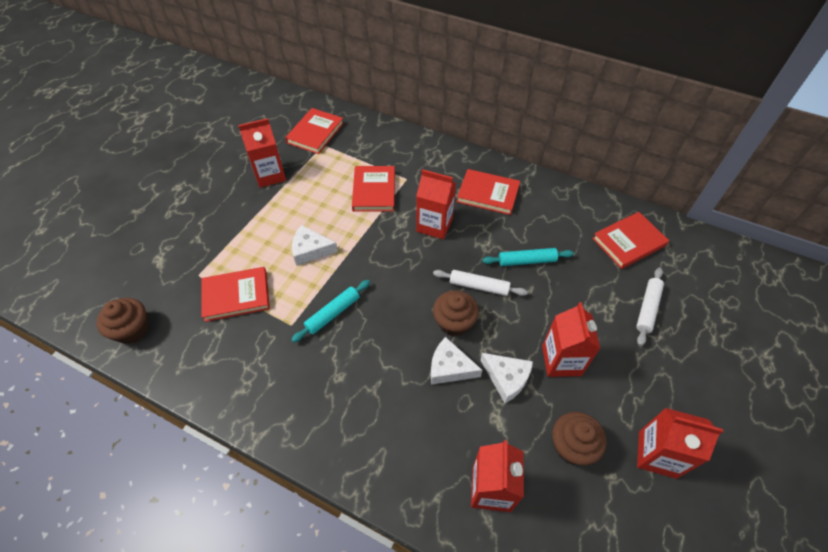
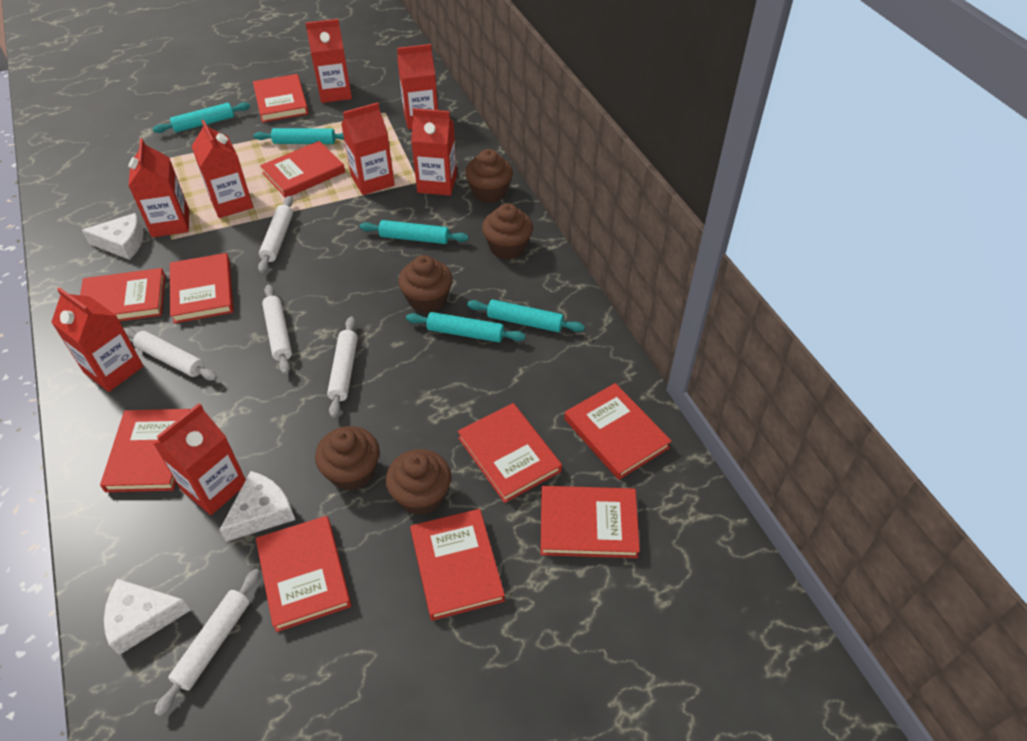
brown cupcake: 3 -> 5
red book: 5 -> 10
red carton: 5 -> 8
turquoise rolling pin: 2 -> 5
white rolling pin: 2 -> 5

